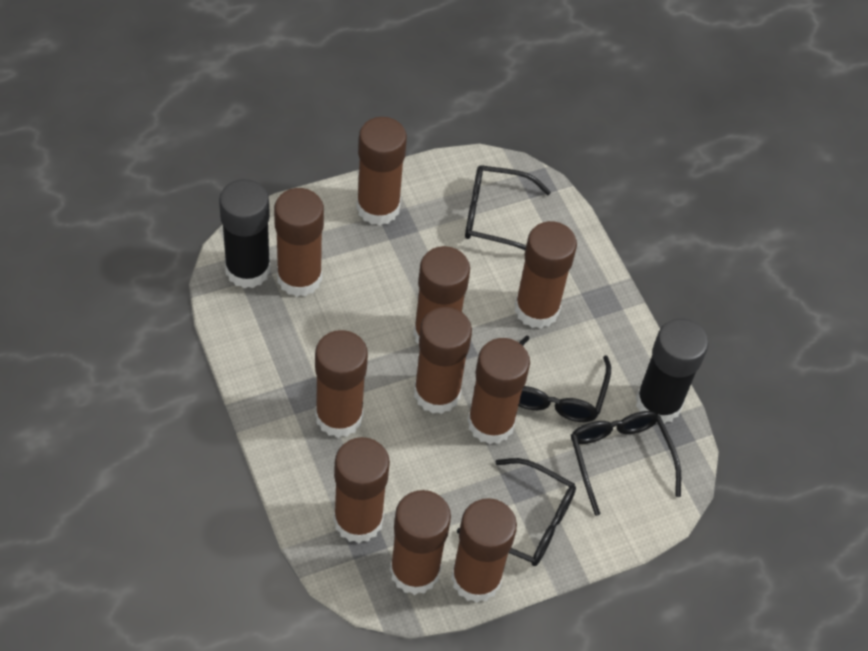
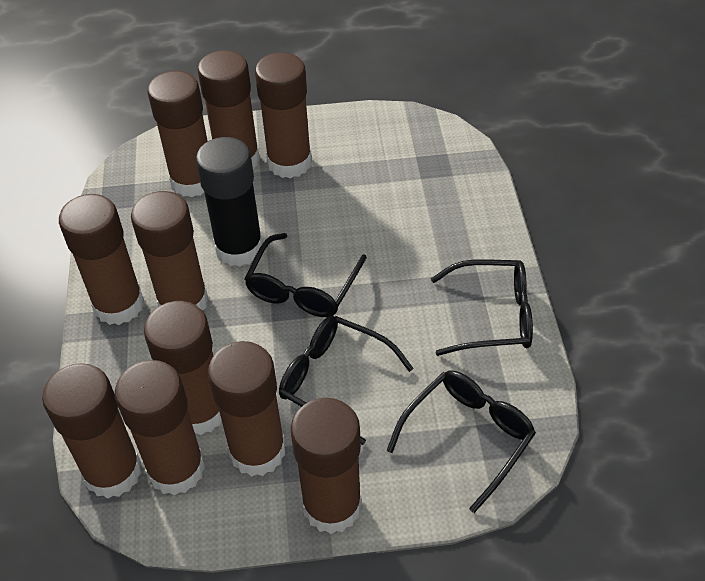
black glue stick: 2 -> 1

